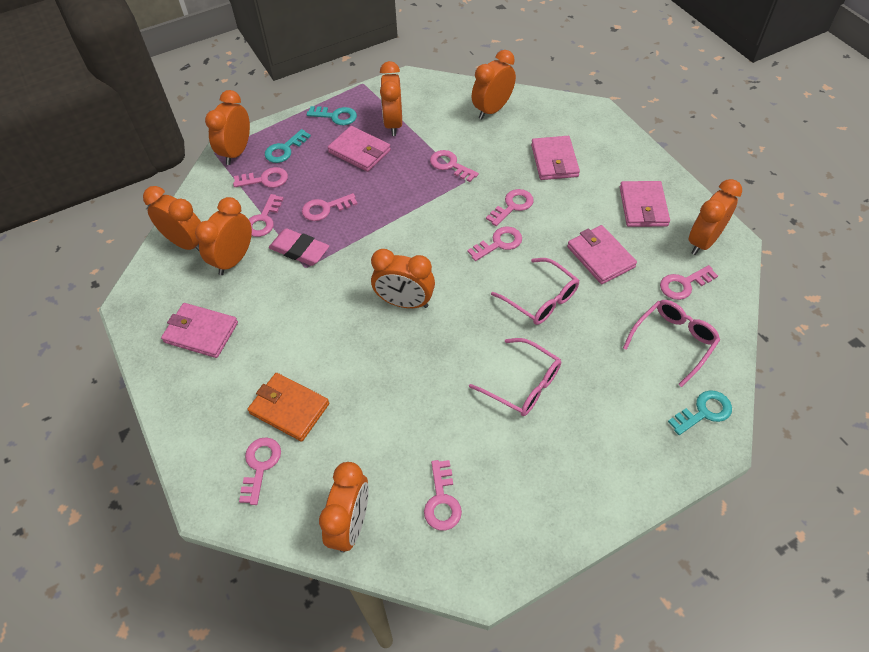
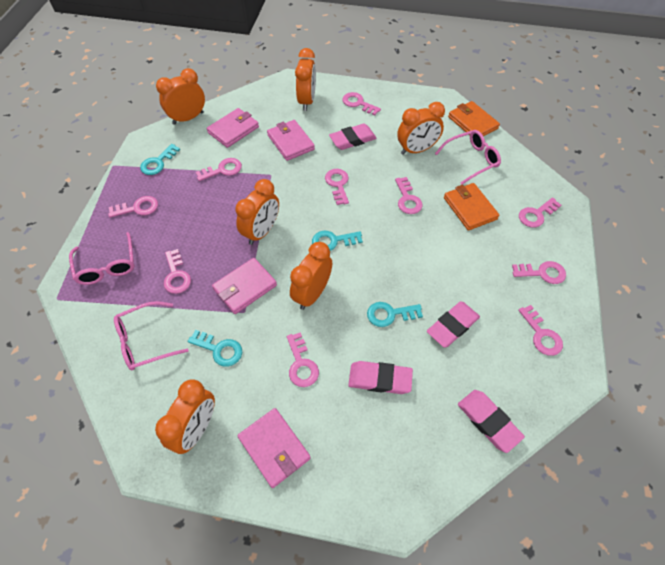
orange clock: 8 -> 6
orange wallet: 1 -> 2
pink eraser: 1 -> 4
pink key: 9 -> 10
pink wallet: 5 -> 4
turquoise key: 3 -> 4

